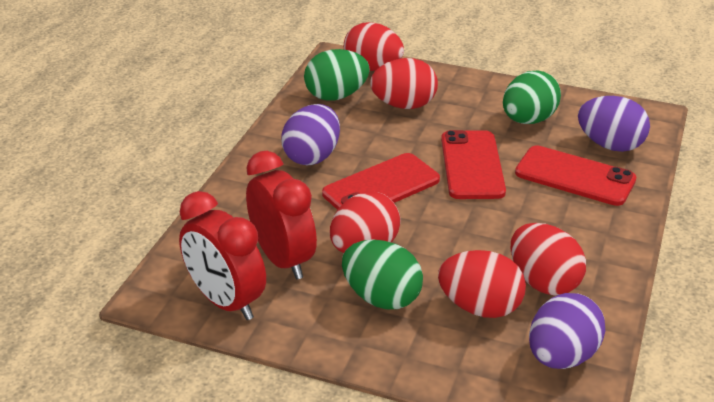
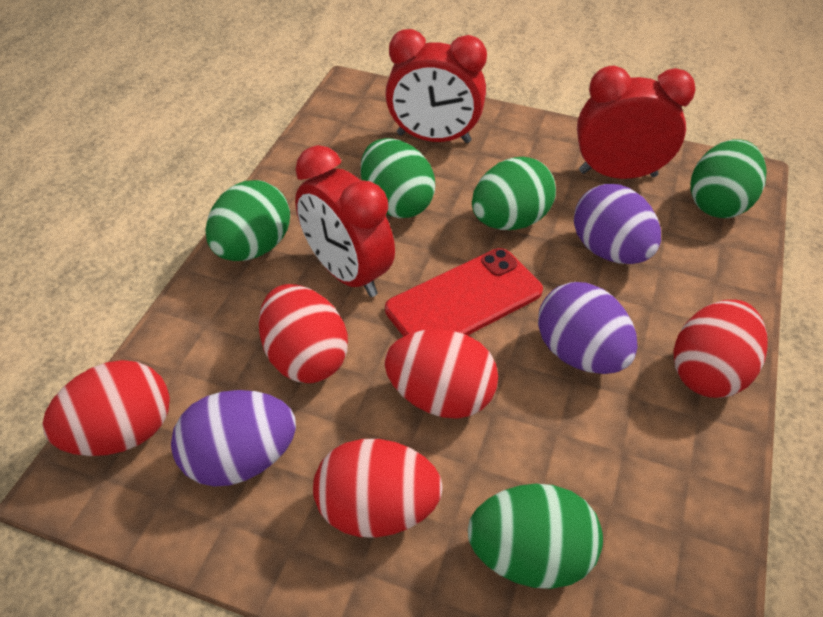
green egg: 3 -> 5
red clock: 2 -> 3
red phone: 3 -> 1

